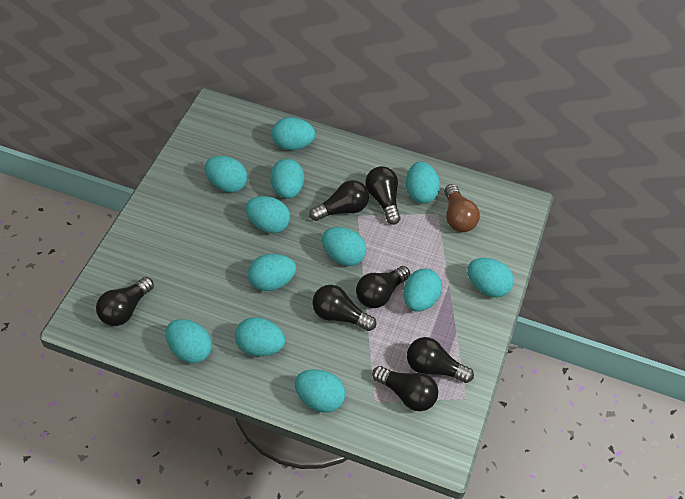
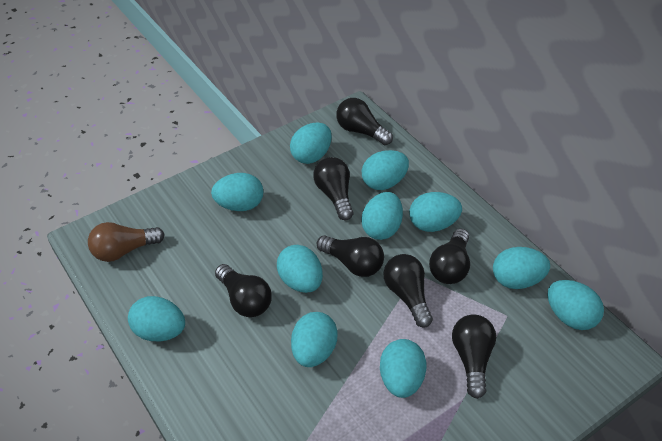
turquoise egg: 12 -> 11

